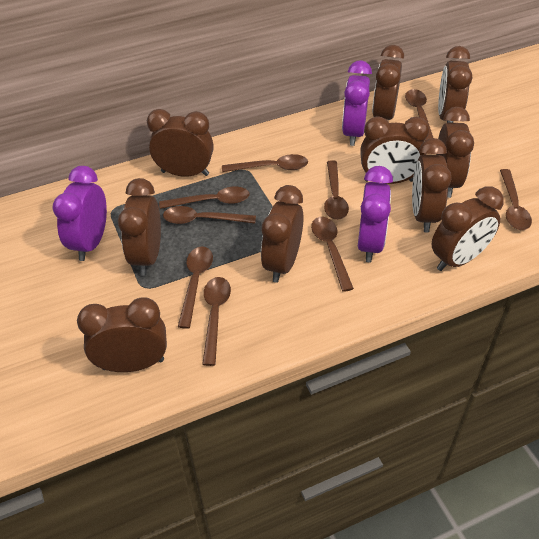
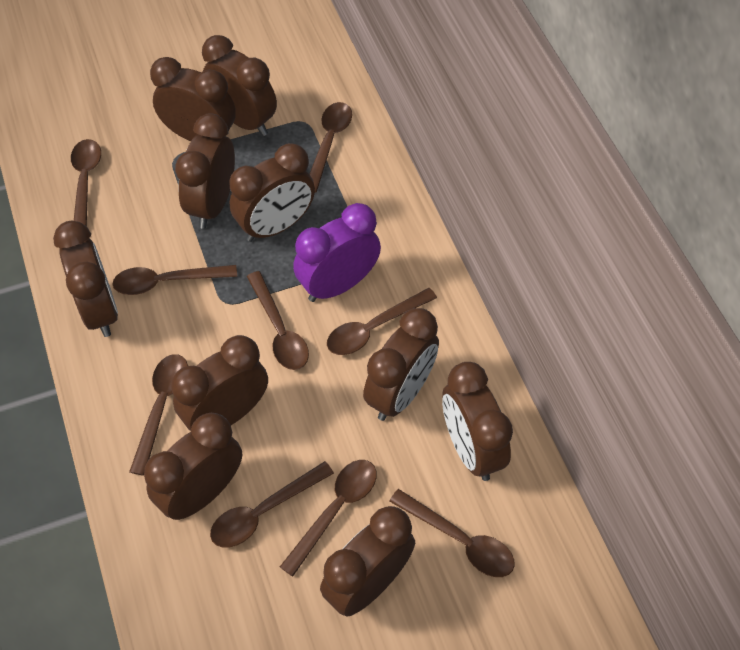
purple clock: 3 -> 1

